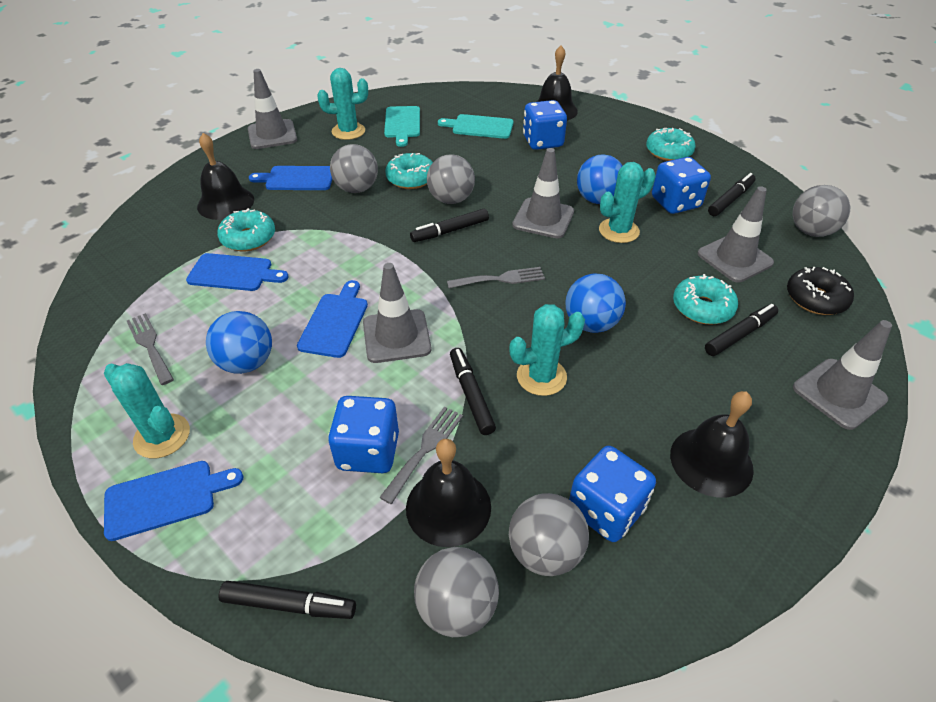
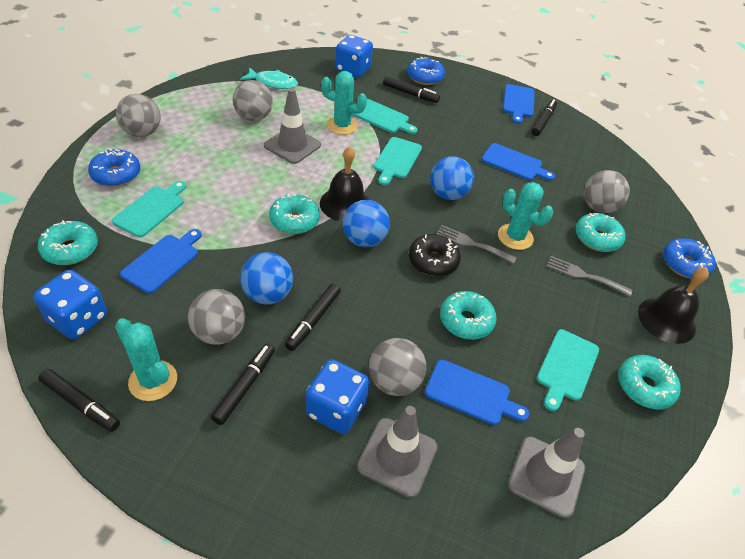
black bell: 4 -> 2
blue dice: 4 -> 3
blue donut: 0 -> 3
grey fork: 3 -> 2
grey traffic cone: 5 -> 3
turquoise cactus: 4 -> 3
turquoise cutting board: 2 -> 4
turquoise donut: 4 -> 5
turquoise fish: 0 -> 1

